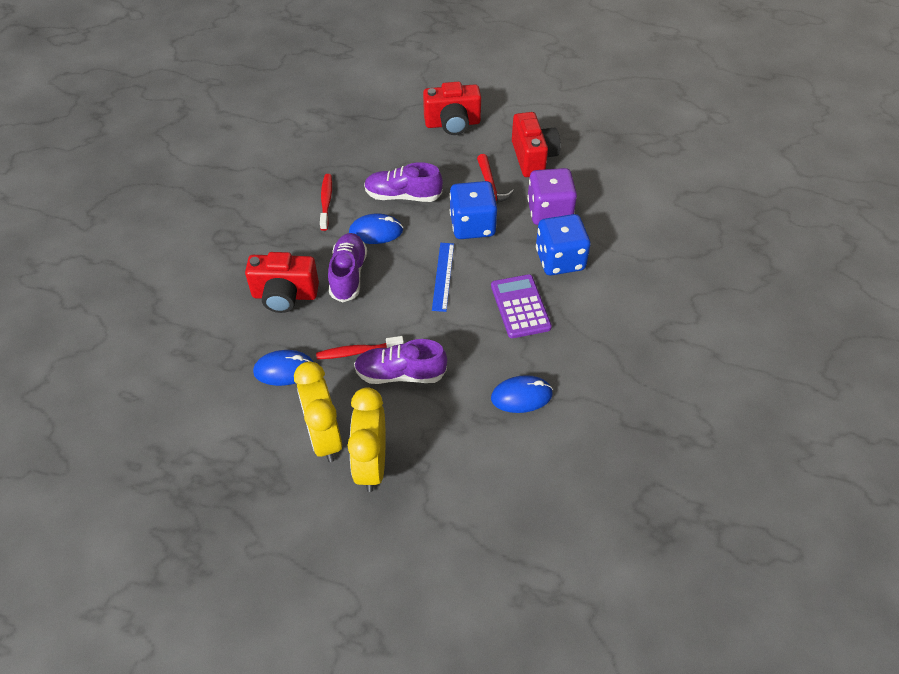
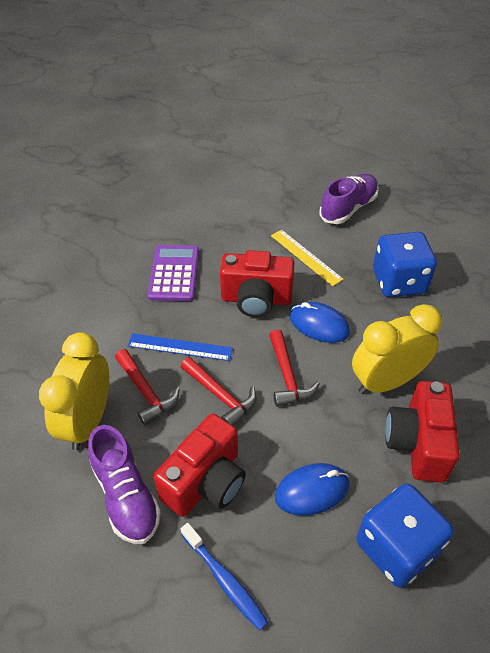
blue mouse: 3 -> 2
blue toothbrush: 0 -> 1
purple dice: 1 -> 0
purple shoe: 3 -> 2
red hammer: 1 -> 3
red toothbrush: 2 -> 0
yellow ruler: 0 -> 1

